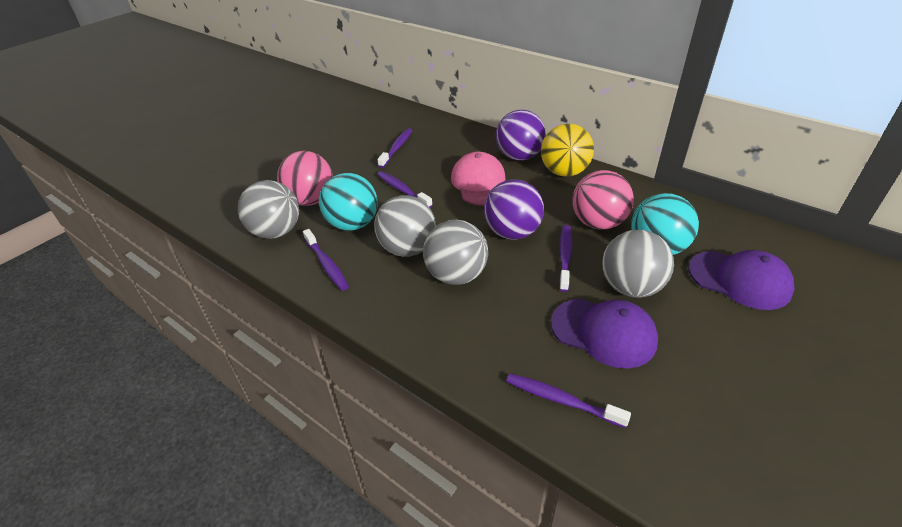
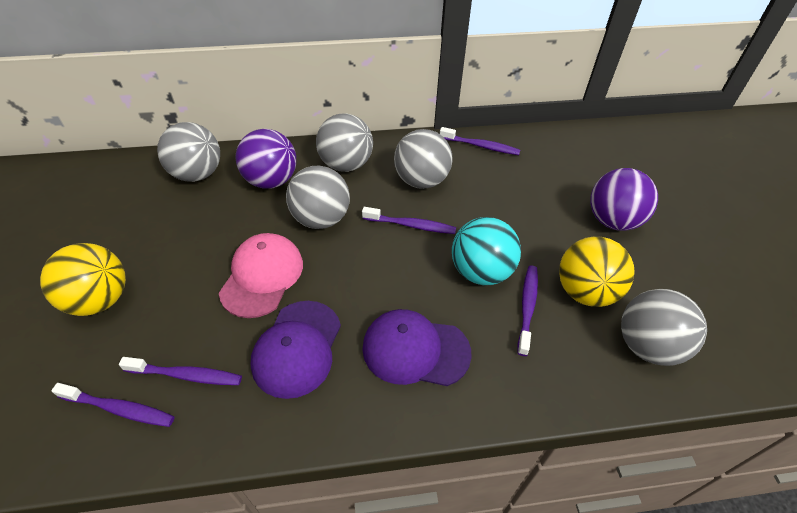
grey ball: 4 -> 5
pink ball: 2 -> 0
turquoise ball: 2 -> 1
yellow ball: 1 -> 2

